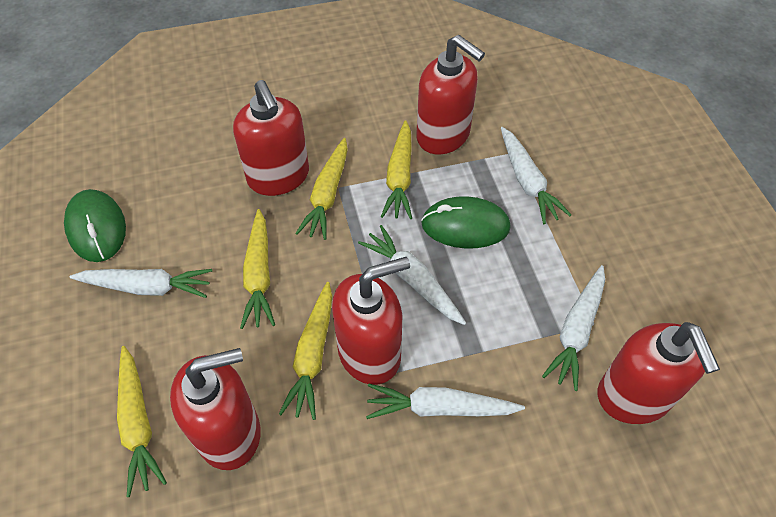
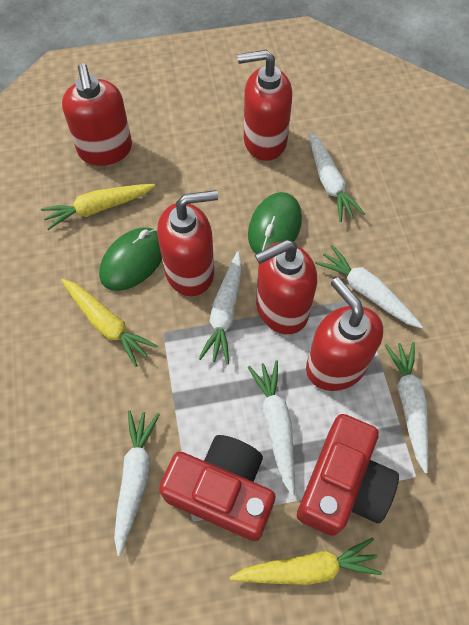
red camera: 0 -> 2
white carrot: 5 -> 6
yellow carrot: 5 -> 3

